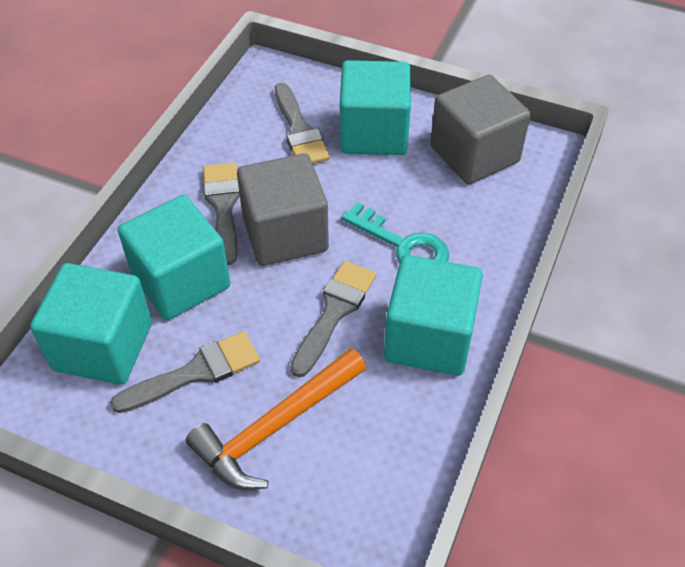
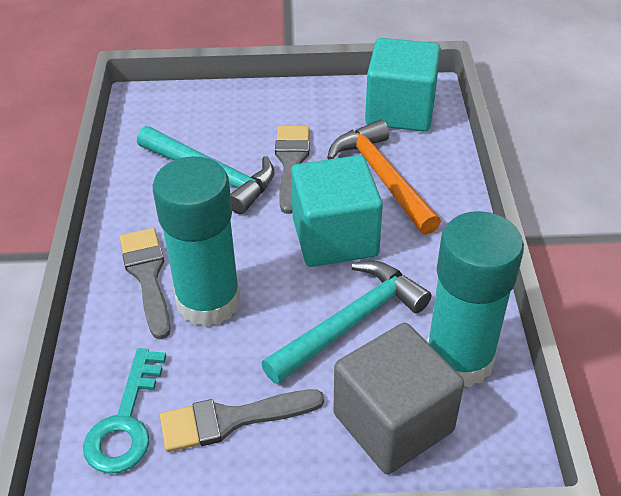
grey brush: 4 -> 3
grey cube: 2 -> 1
turquoise cube: 4 -> 2
turquoise glue stick: 0 -> 2
turquoise hammer: 0 -> 2

